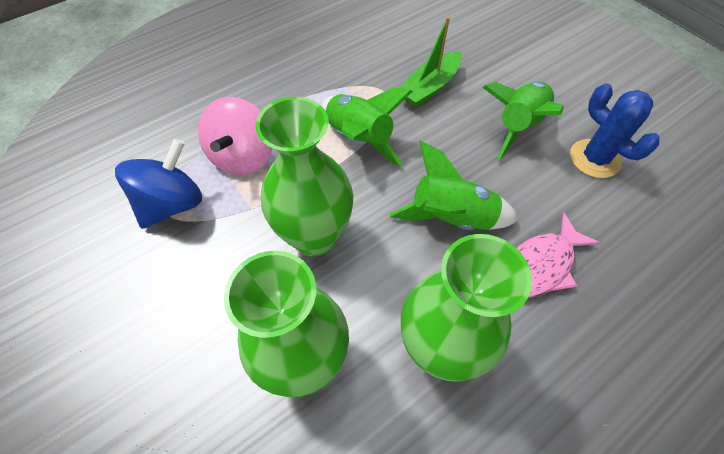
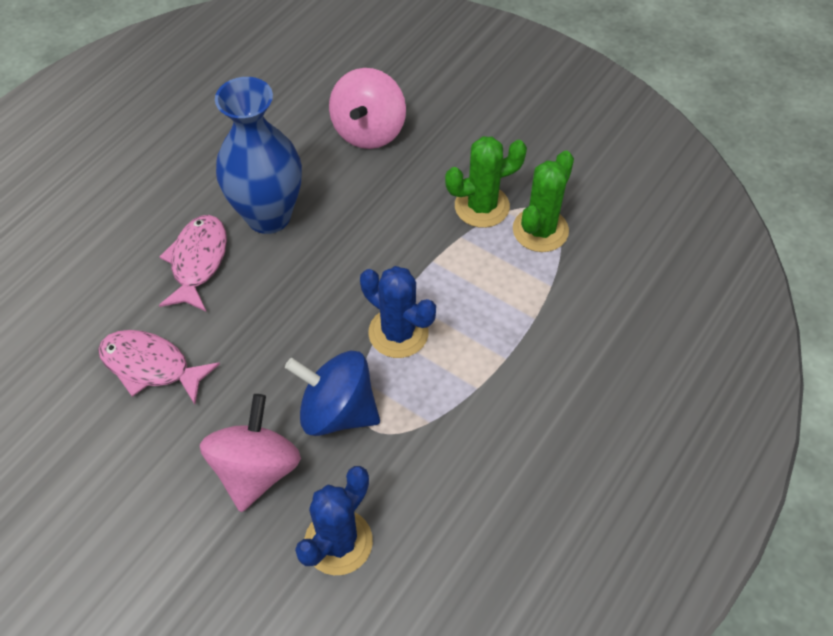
blue cactus: 1 -> 2
blue vase: 0 -> 1
green boat: 1 -> 0
green cactus: 0 -> 2
green rocket: 3 -> 0
green vase: 3 -> 0
pink fish: 1 -> 2
pink spinning top: 1 -> 2

